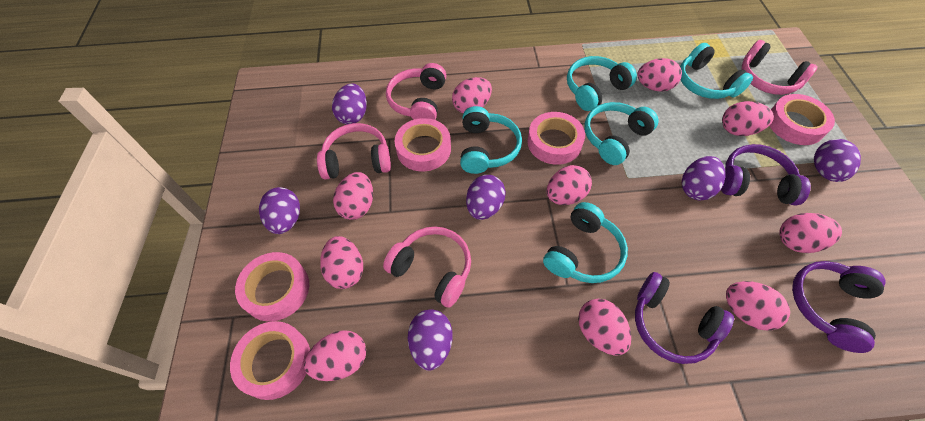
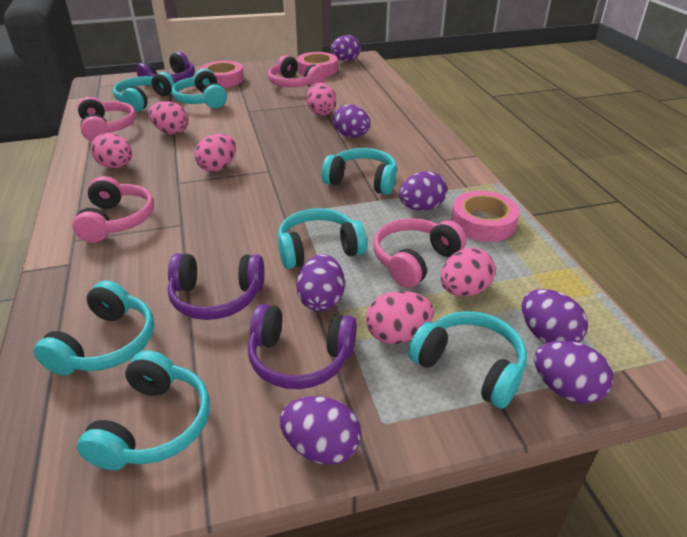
pink egg: 10 -> 6
pink tape: 5 -> 3
purple egg: 6 -> 7
turquoise headphones: 5 -> 7

